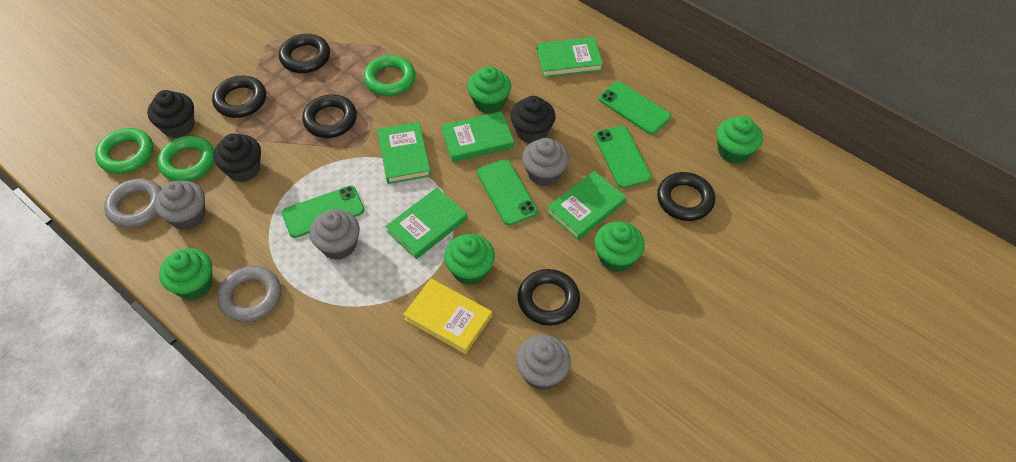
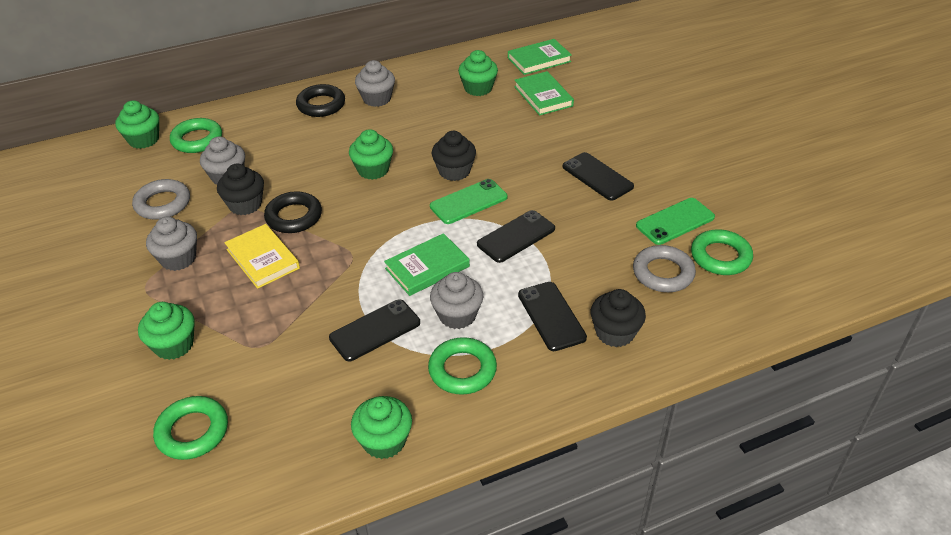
black phone: 0 -> 4
black ring: 5 -> 2
green book: 5 -> 3
green phone: 4 -> 2
green ring: 3 -> 4

